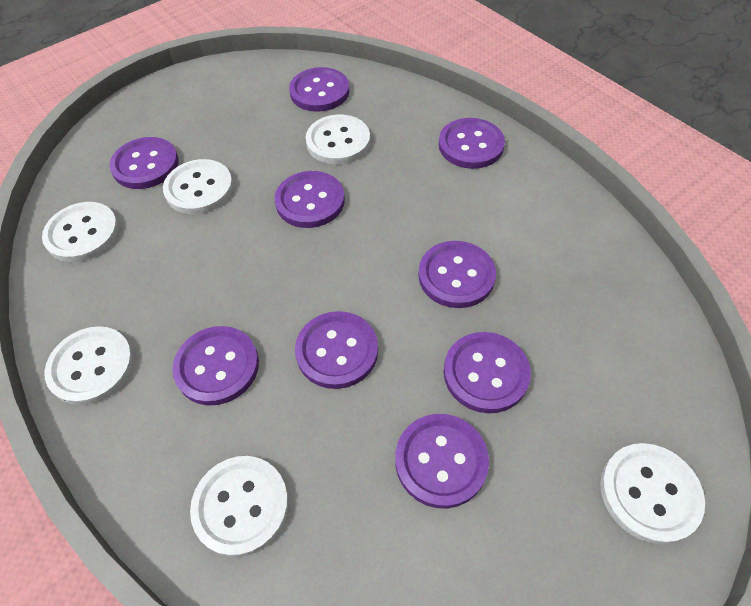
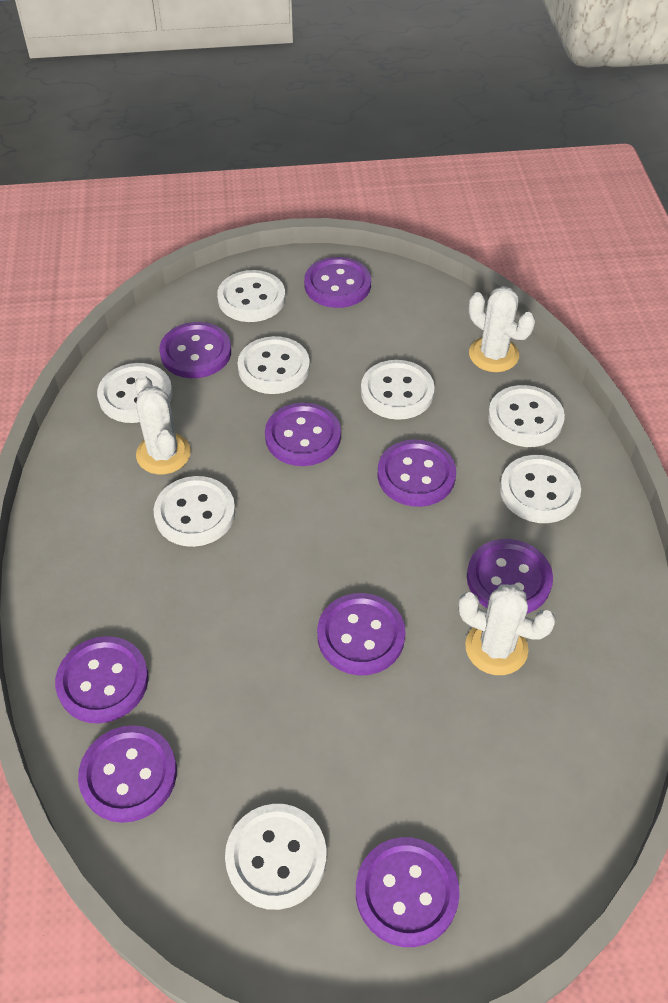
white button: 6 -> 8
white cactus: 0 -> 3

